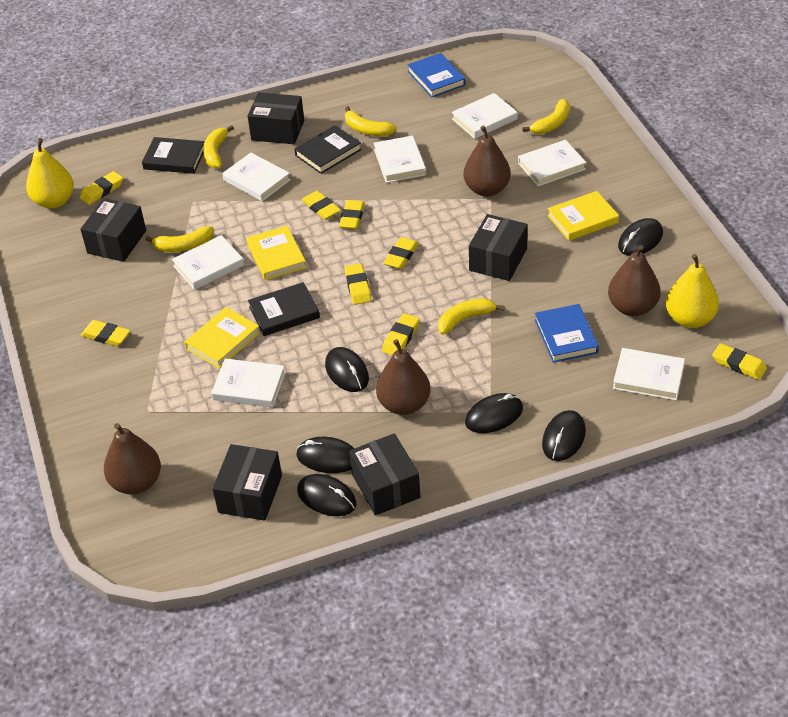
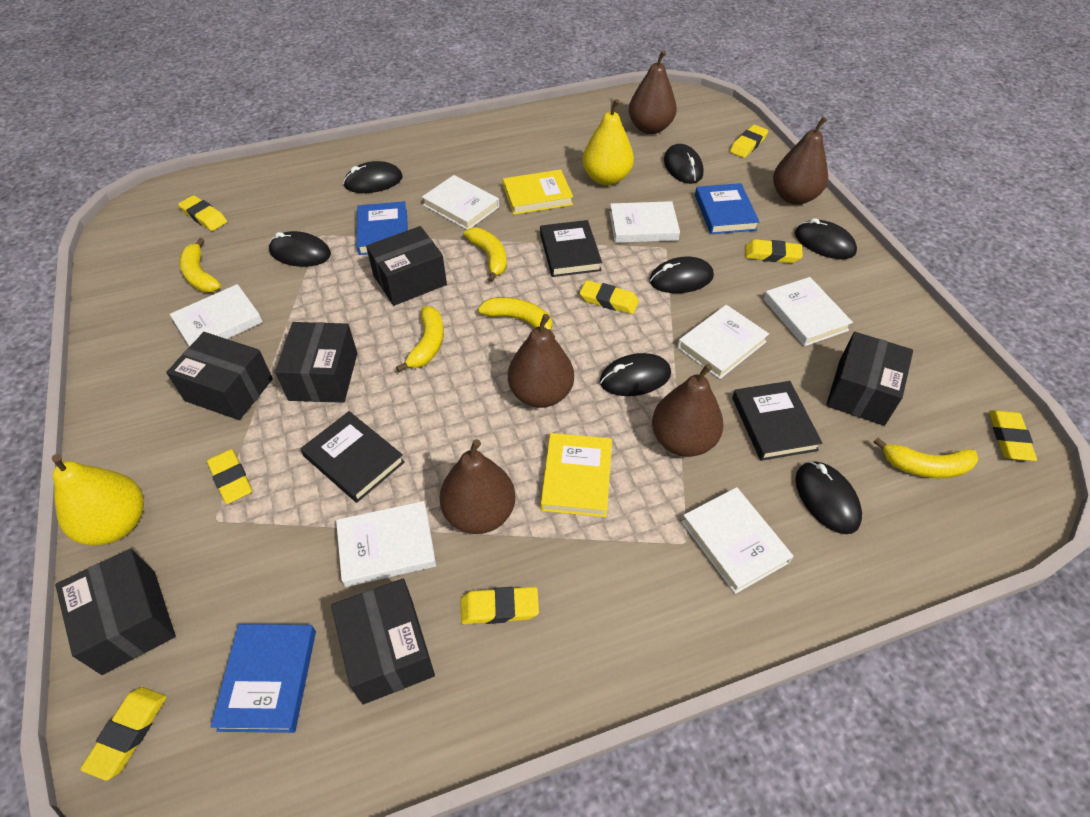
black box: 5 -> 6
black mouse: 6 -> 7
blue book: 2 -> 3
brown pear: 4 -> 5
yellow book: 3 -> 2

